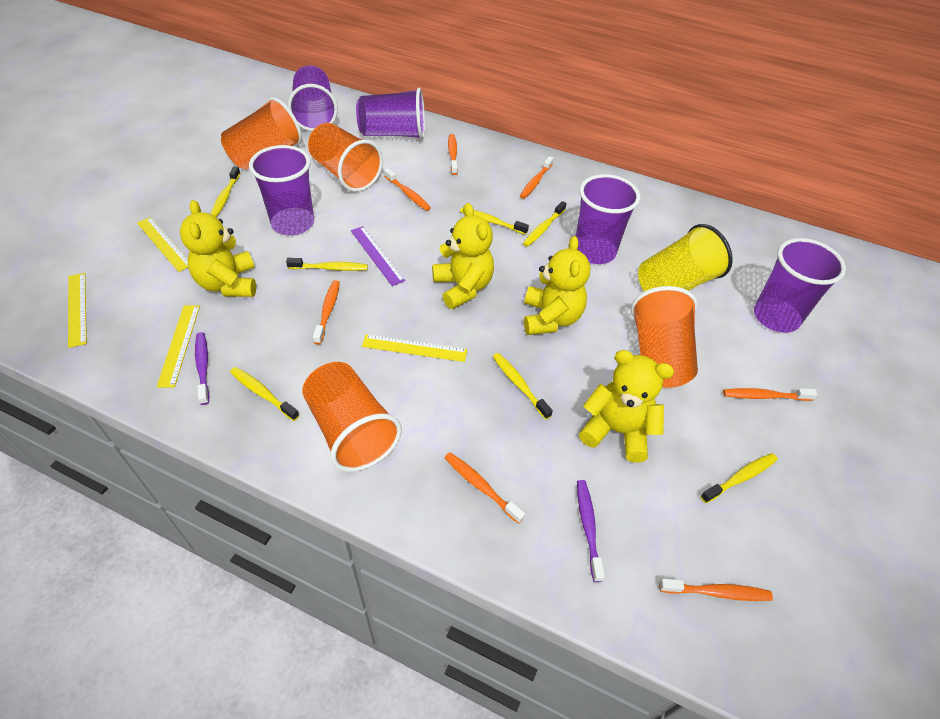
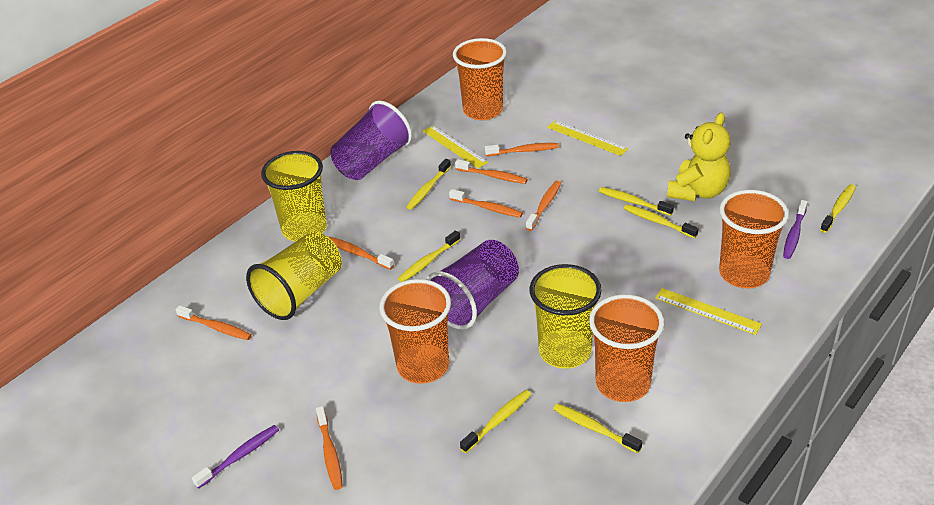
purple cup: 5 -> 2
purple ruler: 1 -> 0
yellow cup: 1 -> 3
yellow ruler: 4 -> 3
yellow teddy bear: 4 -> 1

